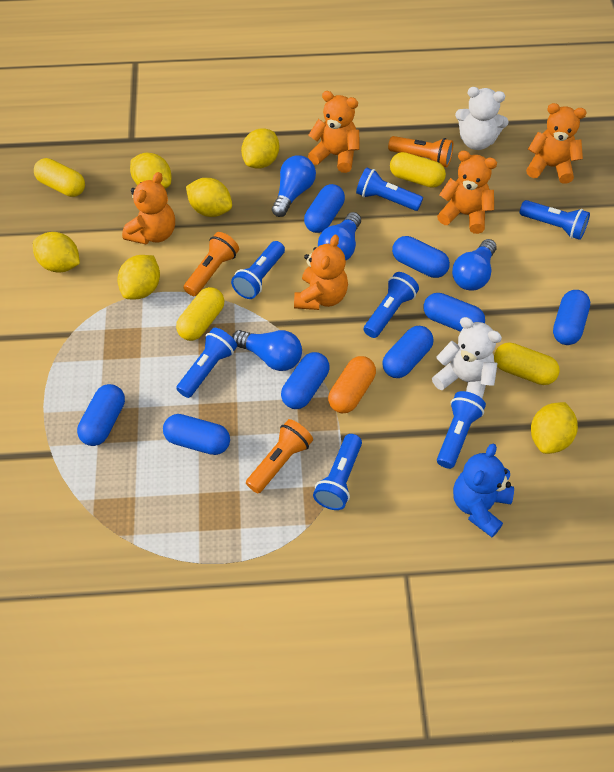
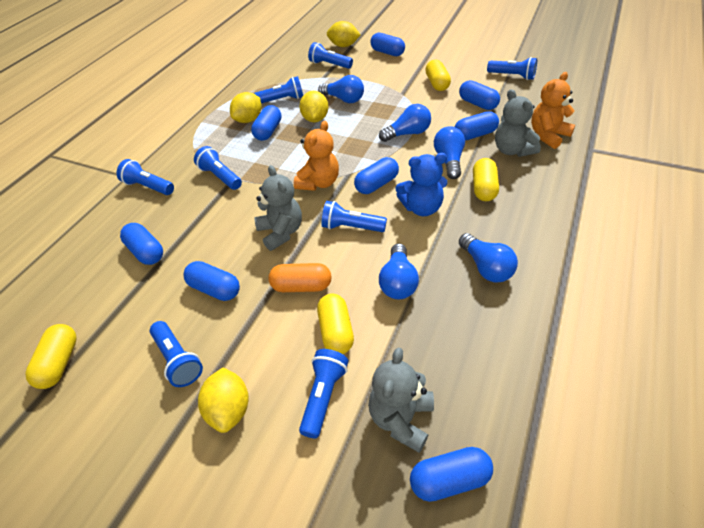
blue flashlight: 7 -> 8
blue light bulb: 4 -> 5
grey teddy bear: 0 -> 3
orange flashlight: 3 -> 0
orange teddy bear: 5 -> 2
white teddy bear: 2 -> 0
yellow lemon: 6 -> 4

